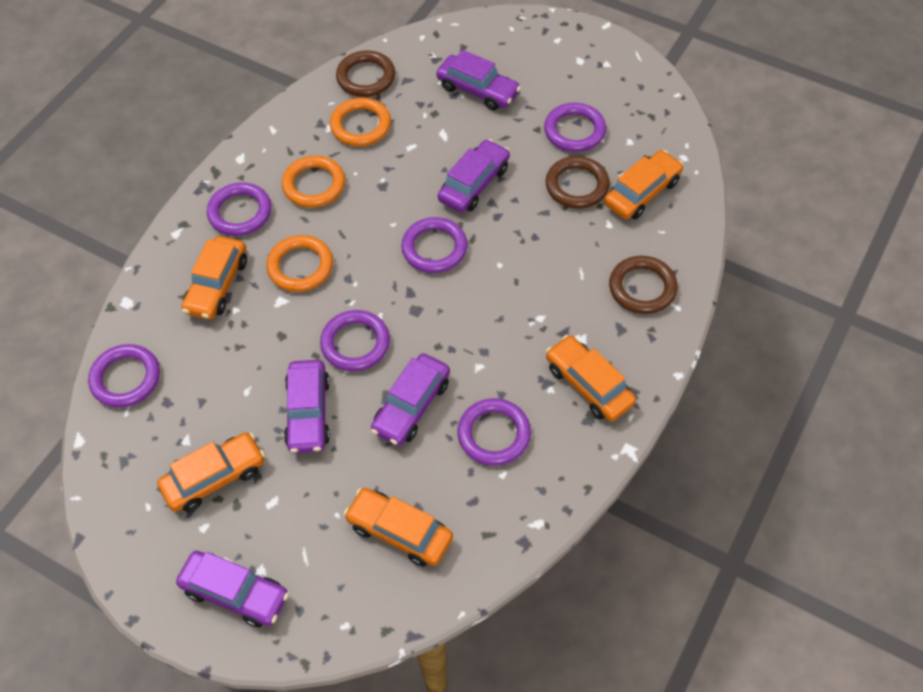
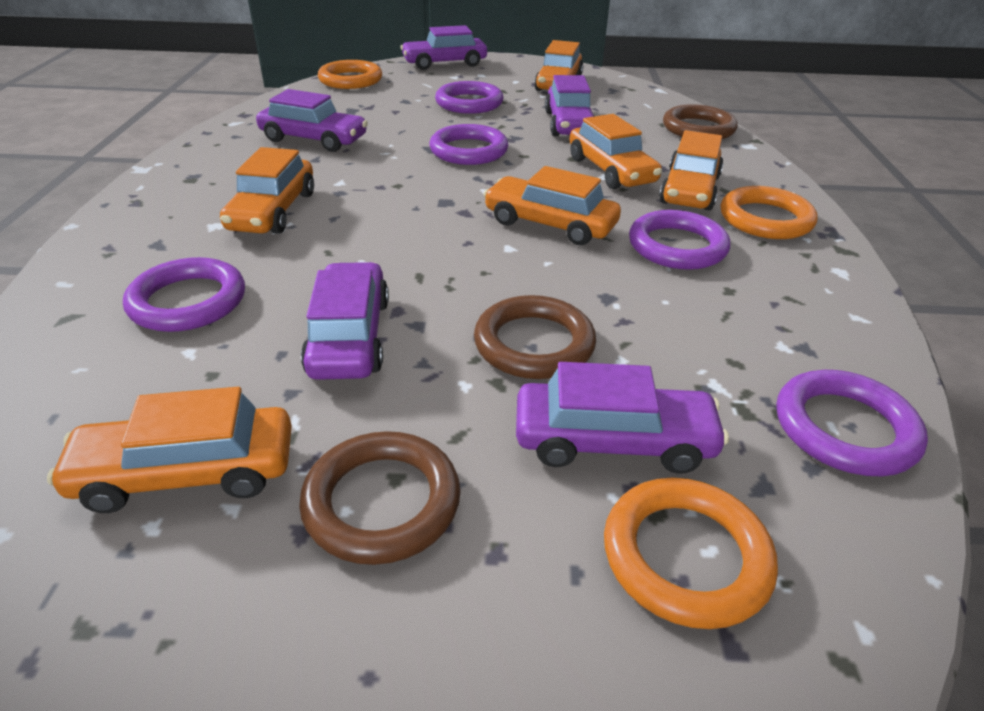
orange car: 5 -> 6
purple ring: 6 -> 5

